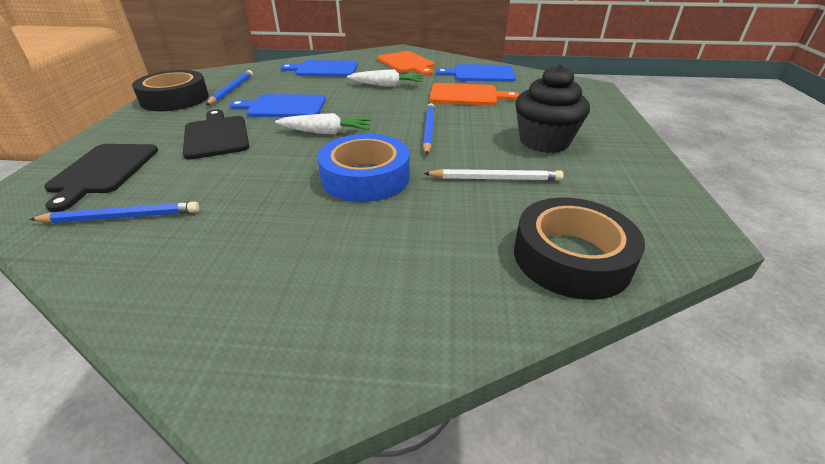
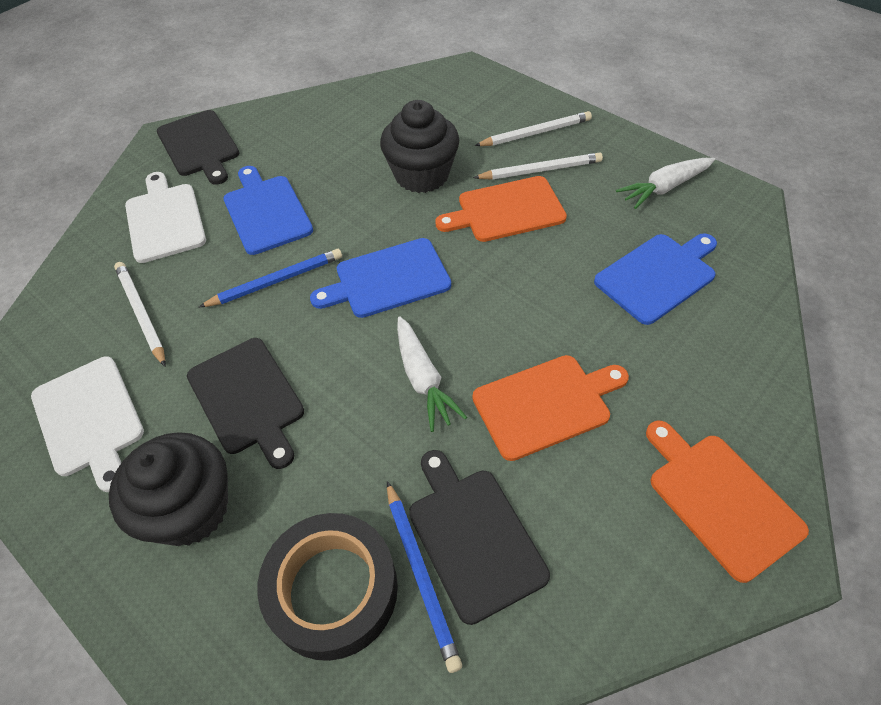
black cupcake: 1 -> 2
black cutting board: 2 -> 3
black tape: 2 -> 1
blue pencil: 3 -> 2
blue tape: 1 -> 0
orange cutting board: 2 -> 3
white cutting board: 0 -> 2
white pencil: 1 -> 3

